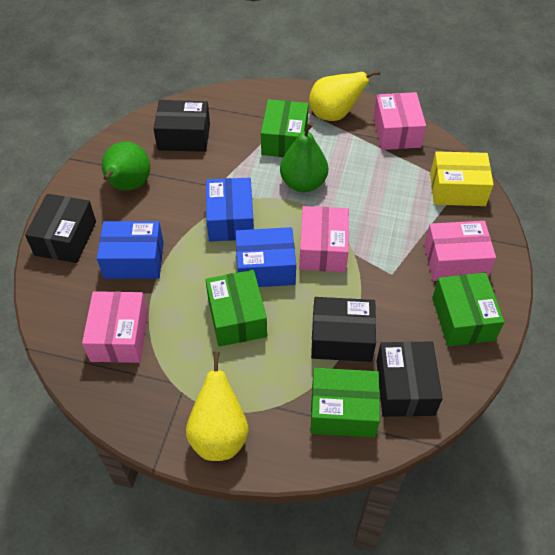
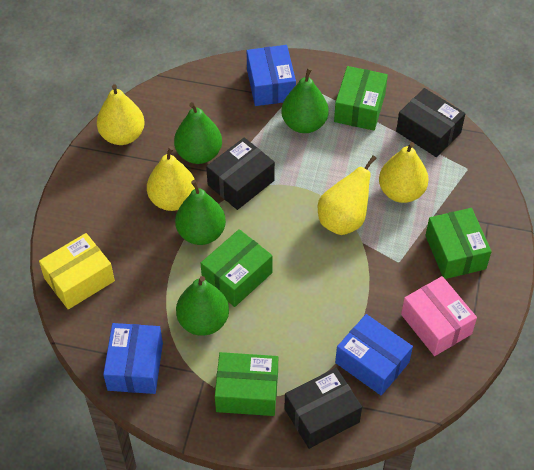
black box: 4 -> 3
green pear: 2 -> 4
pink box: 4 -> 1
yellow pear: 2 -> 4

